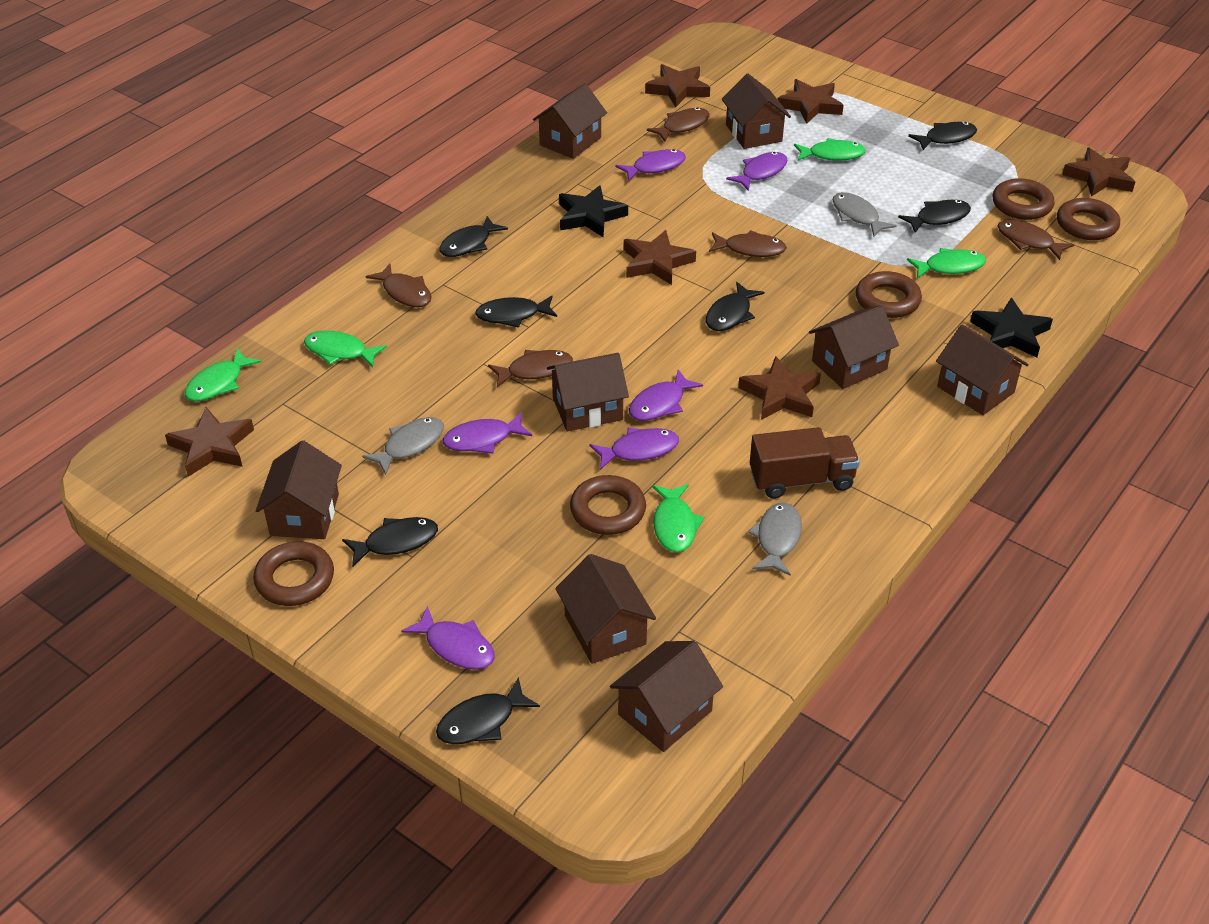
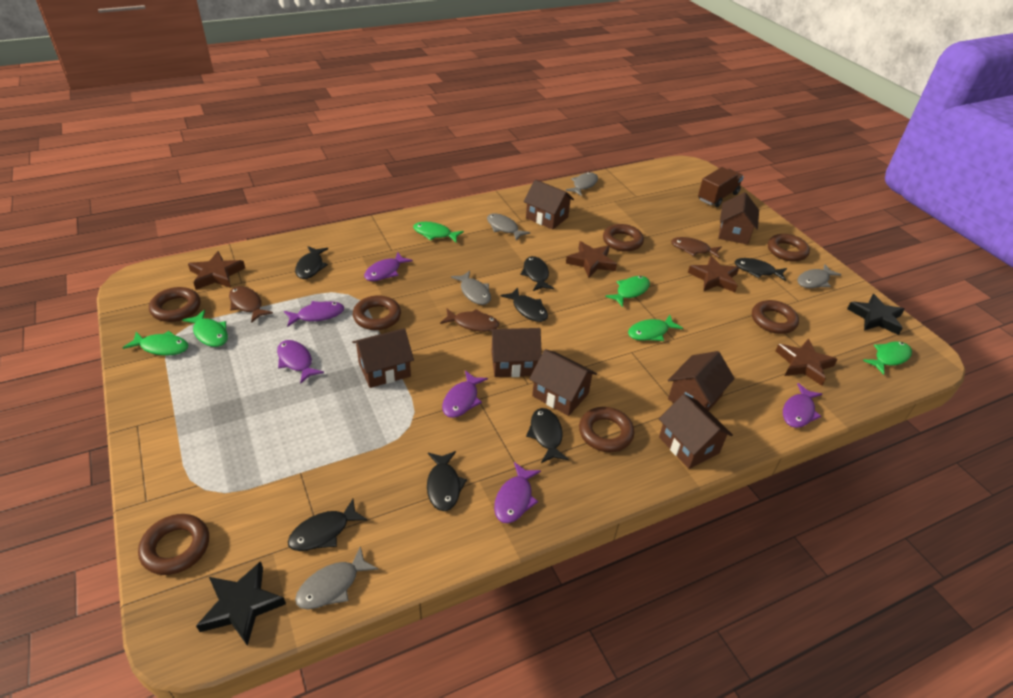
brown fish: 5 -> 3
brown house: 8 -> 7
brown ring: 5 -> 7
brown star: 6 -> 4
green fish: 5 -> 6
grey fish: 3 -> 5

